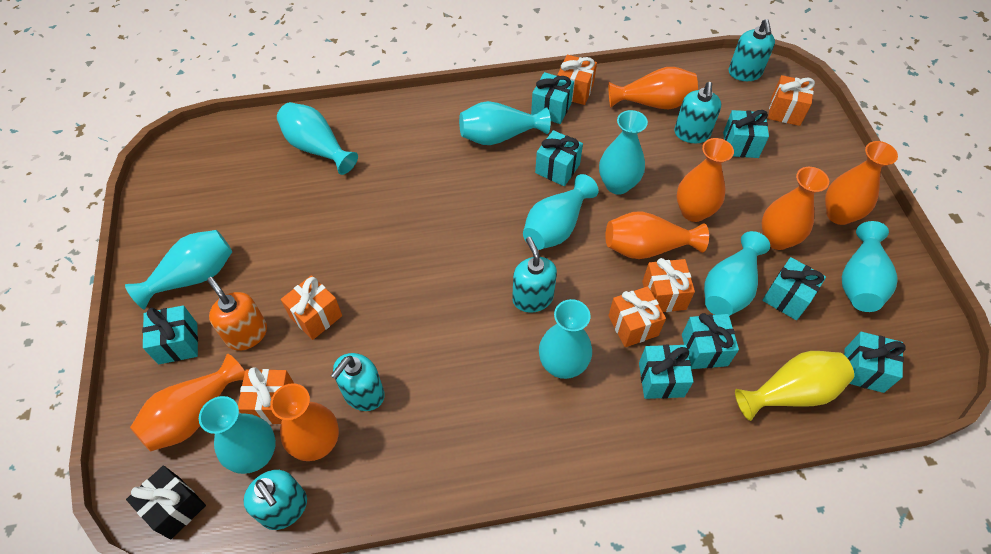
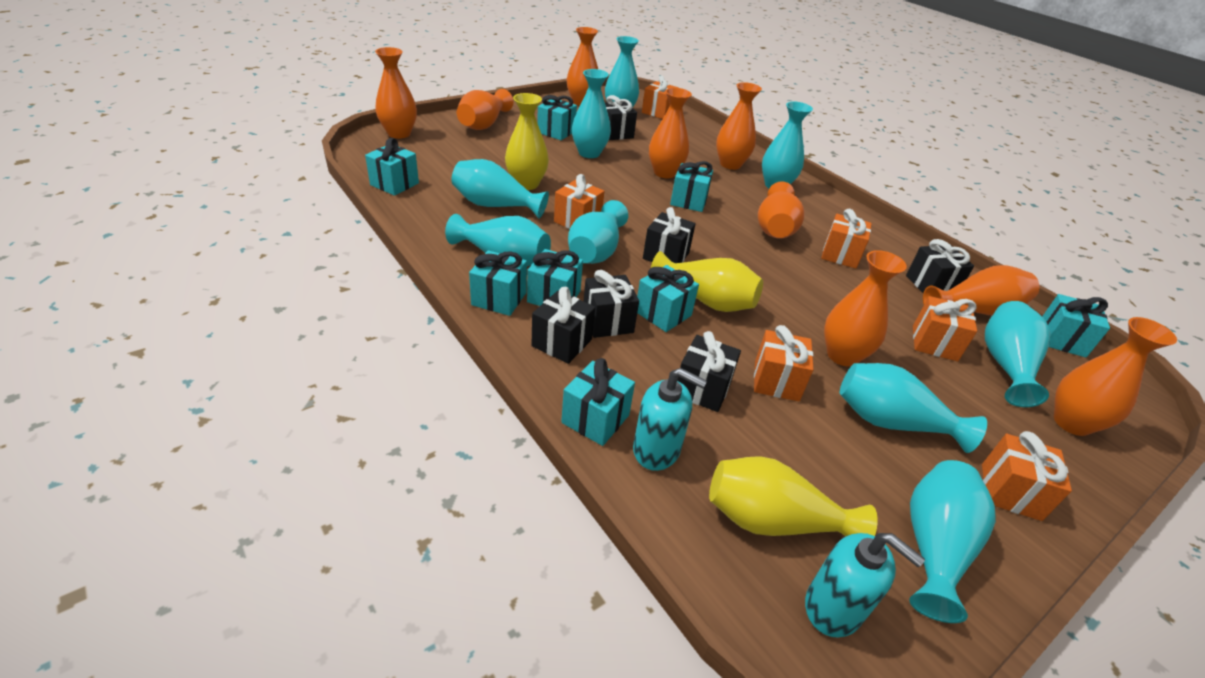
black gift: 1 -> 6
orange soap dispenser: 1 -> 0
orange vase: 7 -> 9
turquoise soap dispenser: 5 -> 2
yellow vase: 1 -> 3

